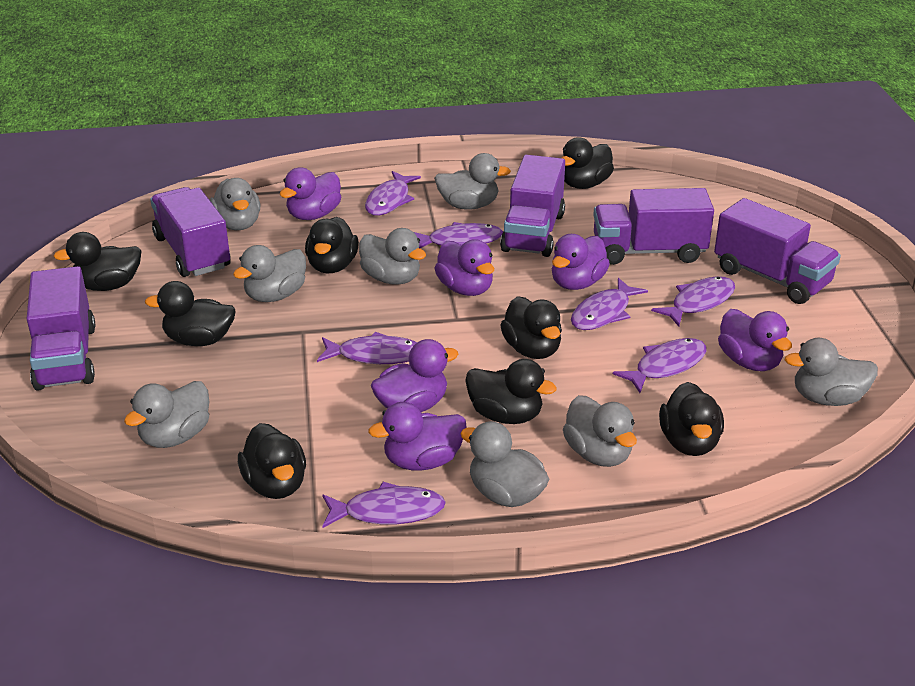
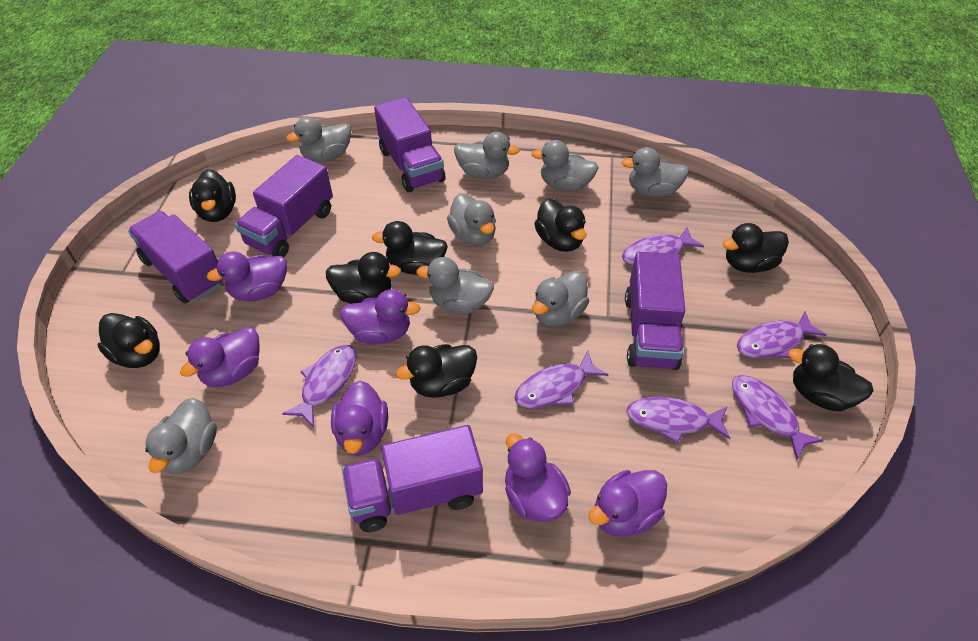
purple fish: 7 -> 6

